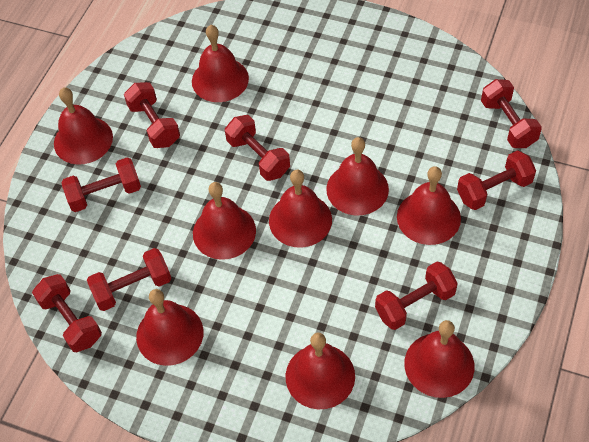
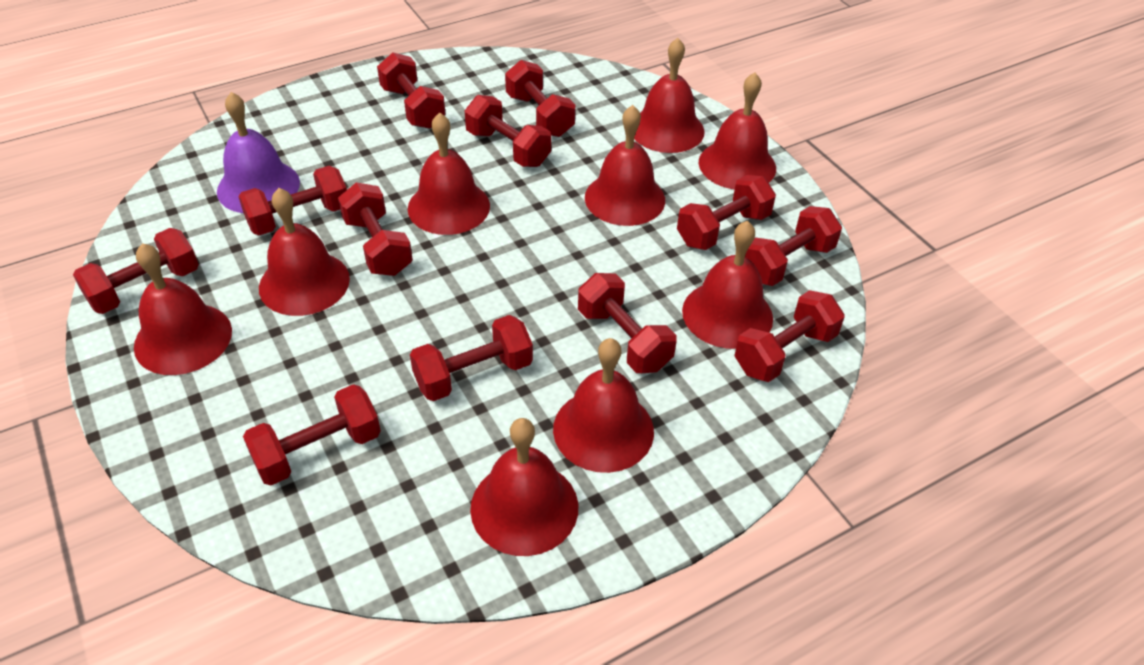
purple bell: 0 -> 1
red dumbbell: 8 -> 12

